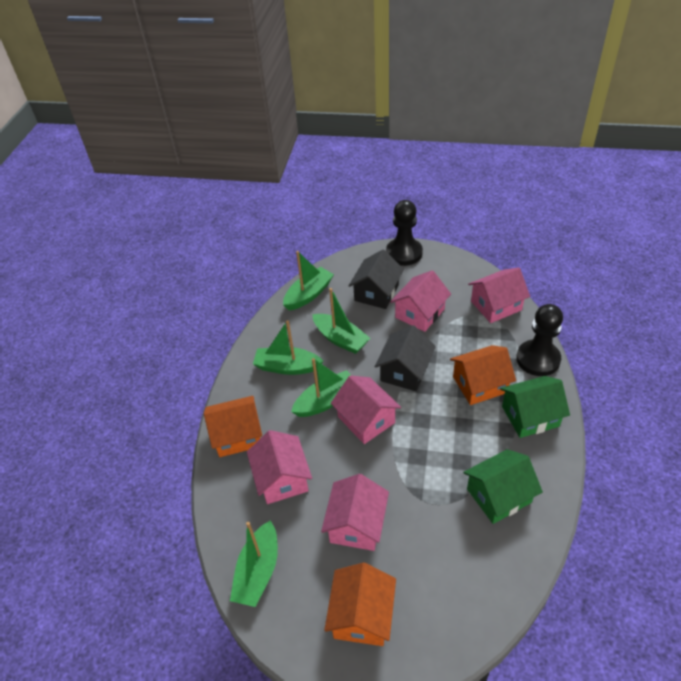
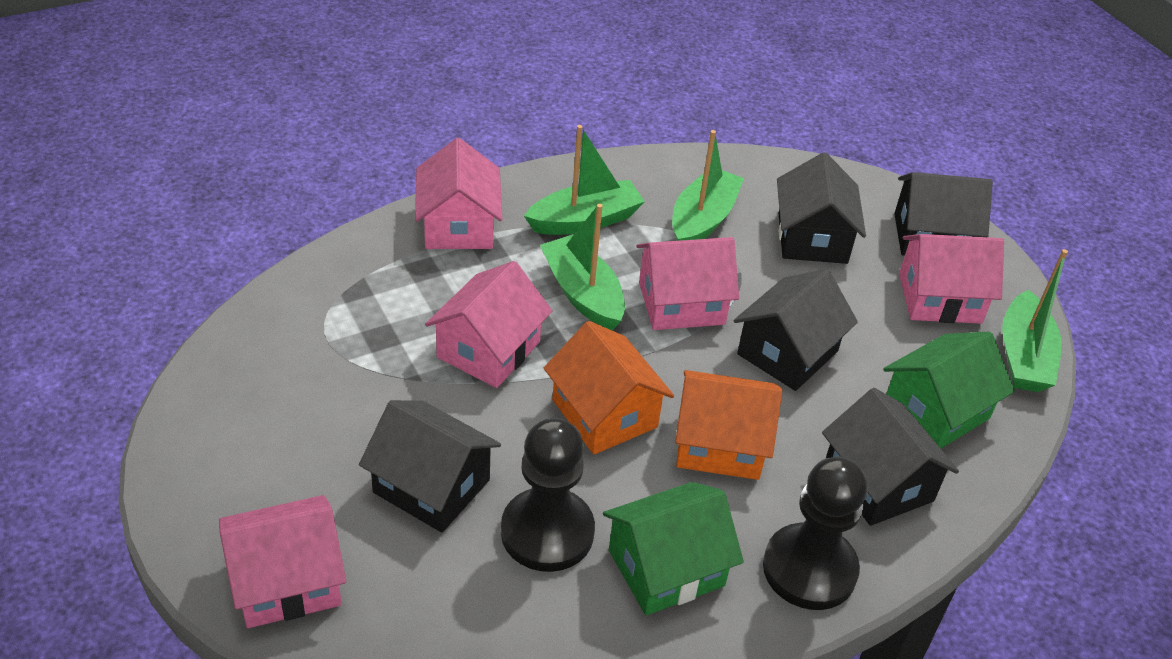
black house: 2 -> 5
green boat: 5 -> 4
orange house: 3 -> 2

